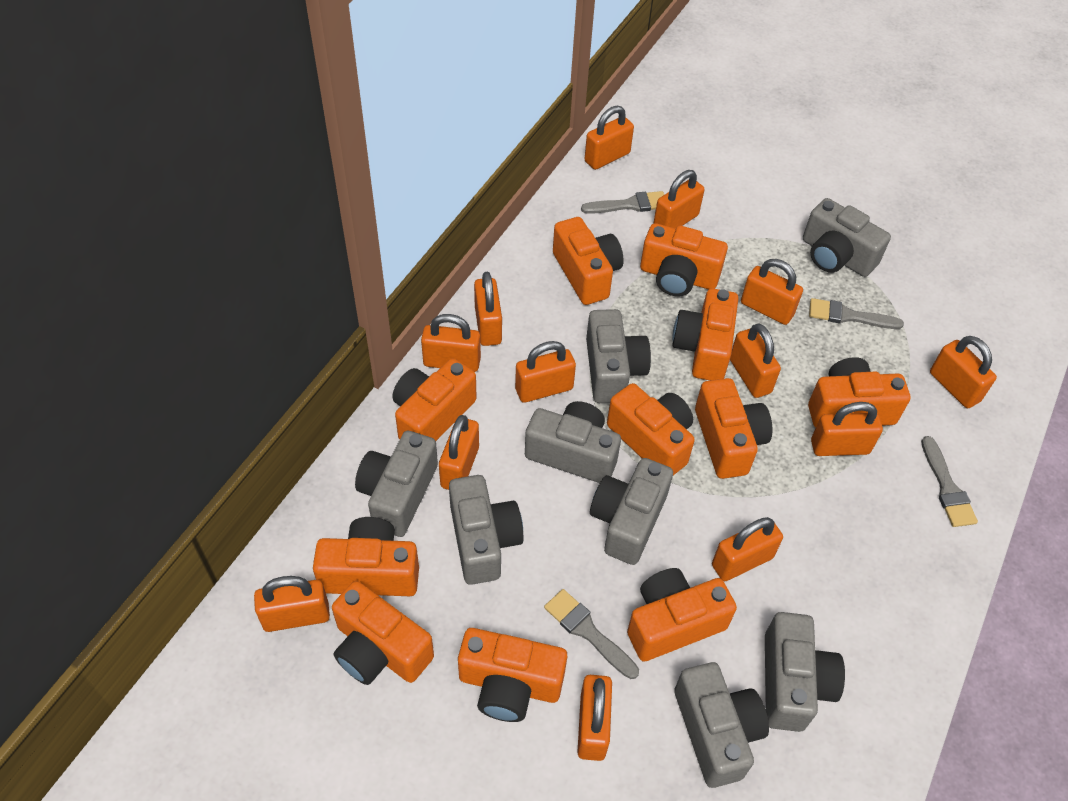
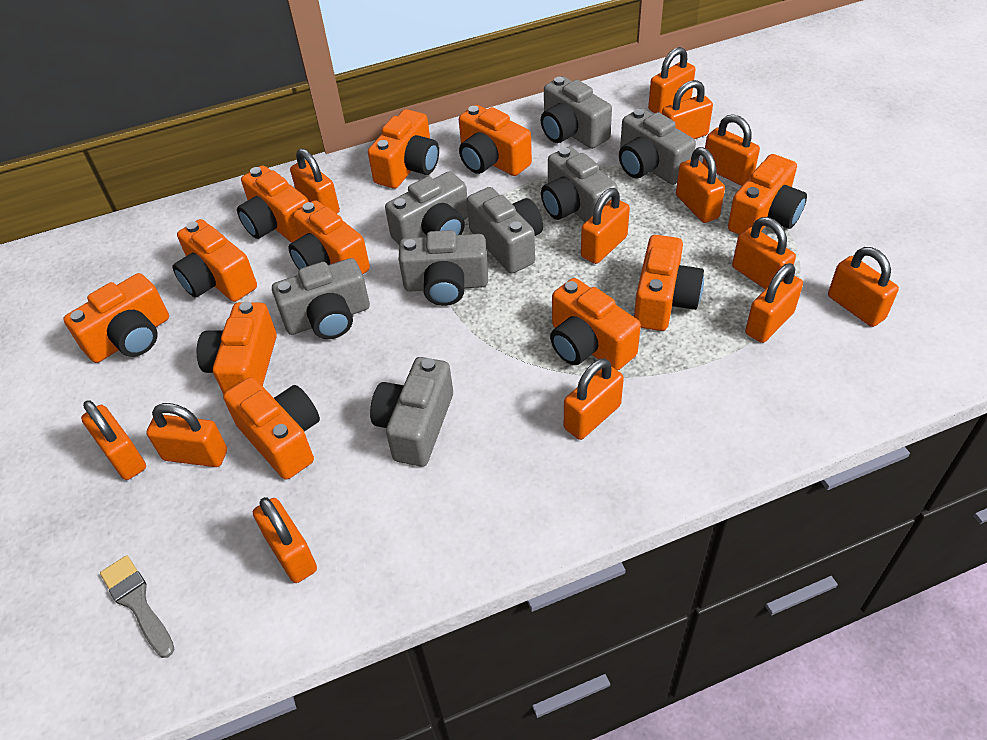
grey brush: 4 -> 1

